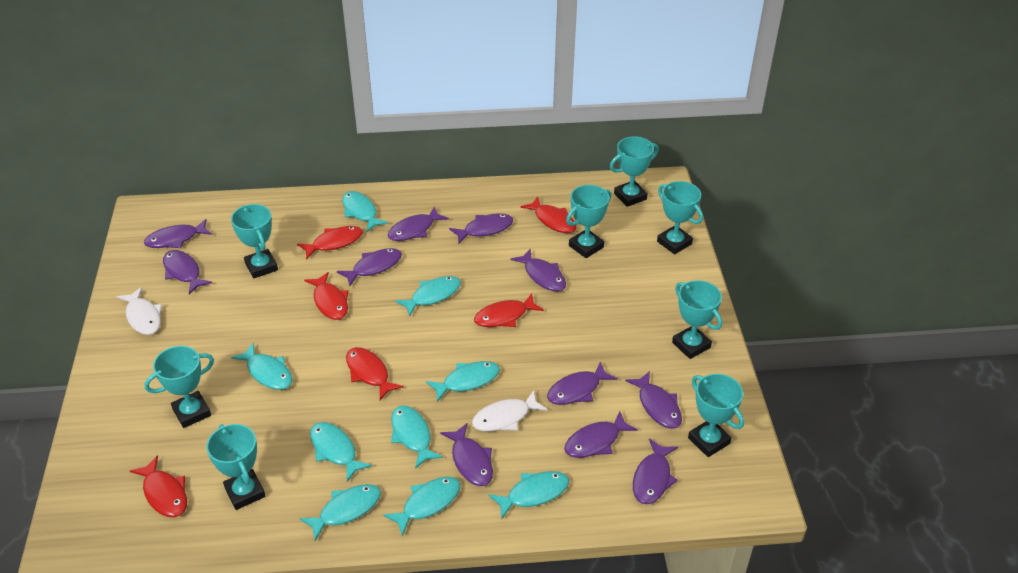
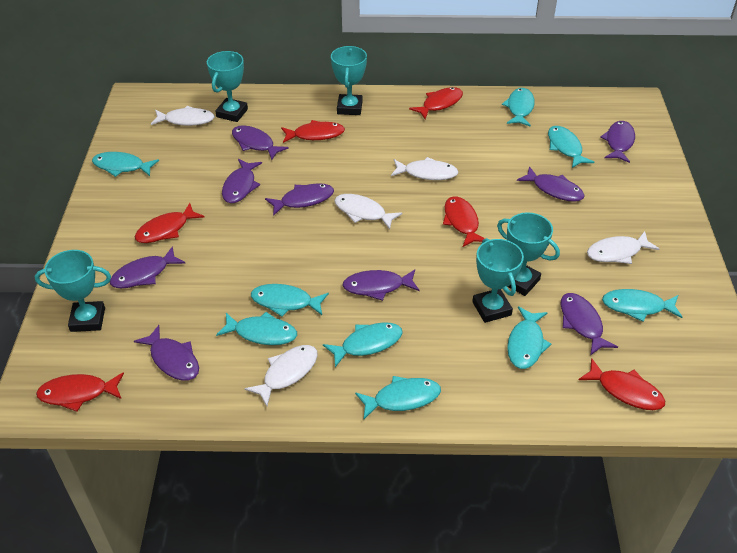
purple fish: 11 -> 9
turquoise trophy: 8 -> 5
white fish: 2 -> 5

